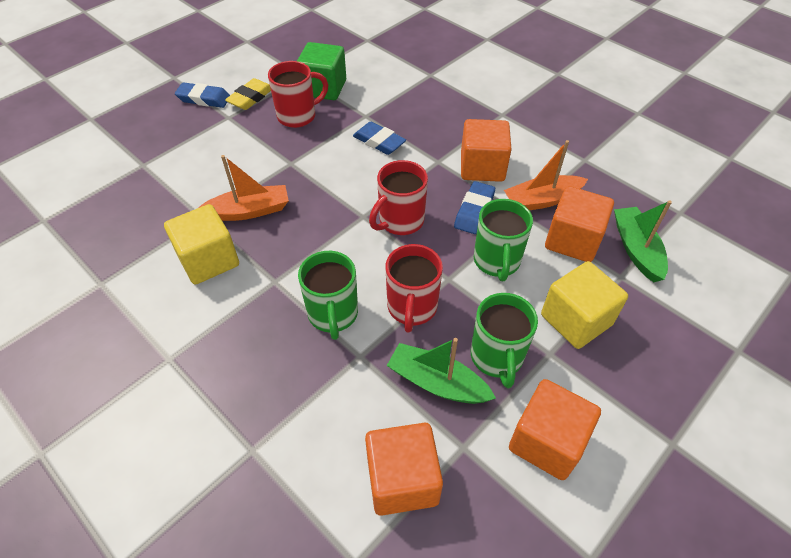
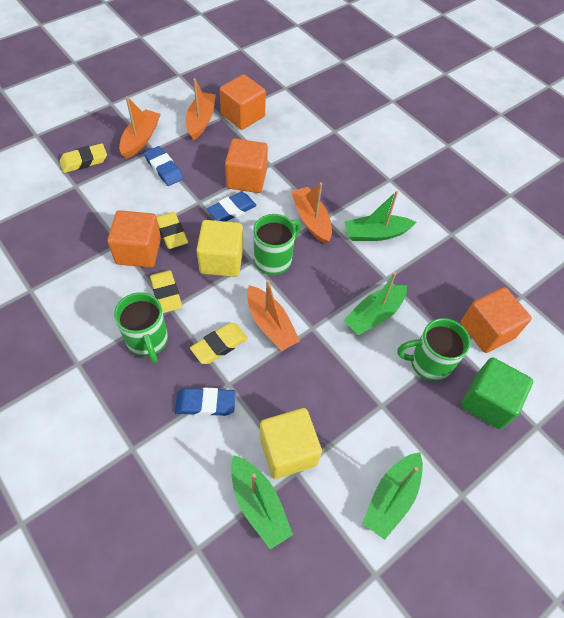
green boat: 2 -> 4
orange boat: 2 -> 4
red mug: 3 -> 0
yellow eraser: 1 -> 4

